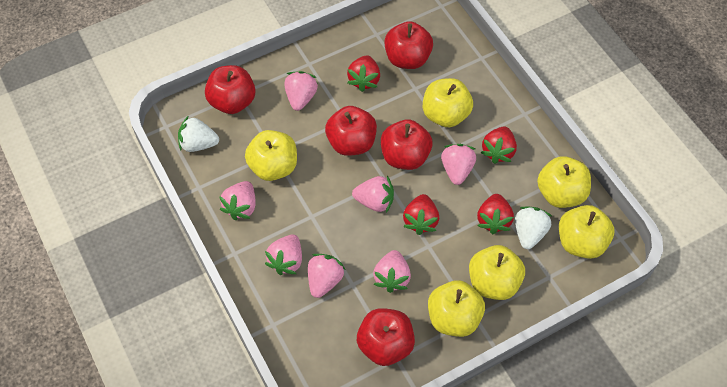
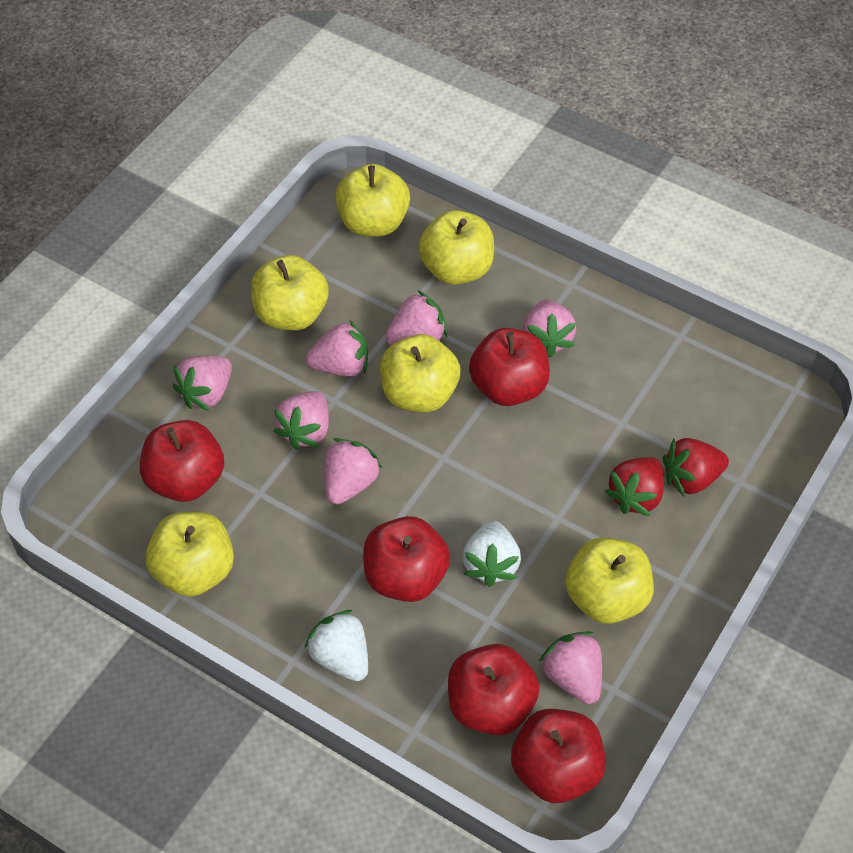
red strawberry: 4 -> 2

